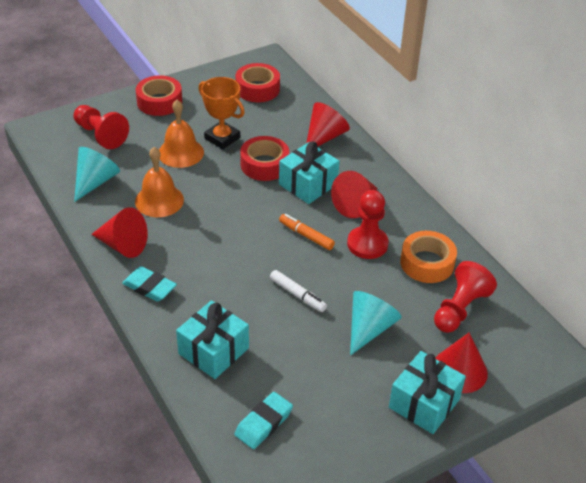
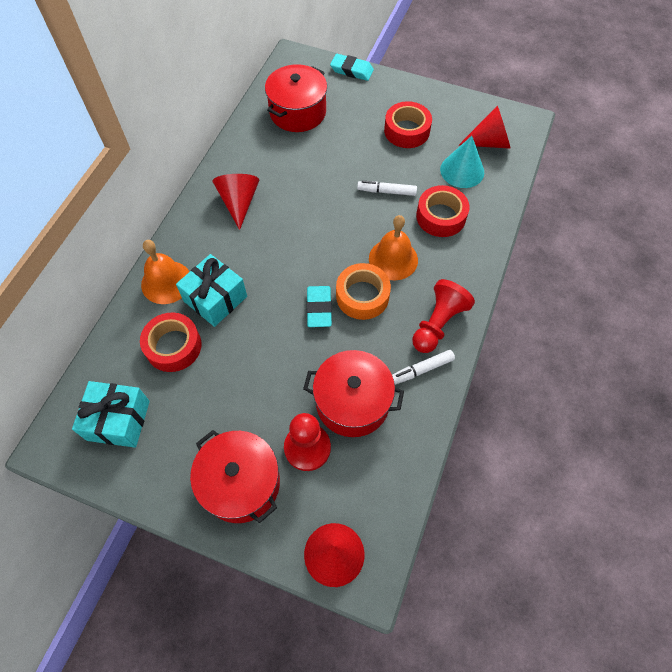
orange marker: 1 -> 0
orange trophy: 1 -> 0
red cone: 4 -> 3
red pawn: 3 -> 2
red pot: 0 -> 3
turquoise cone: 2 -> 1
turquoise gift: 3 -> 2
white marker: 1 -> 2

